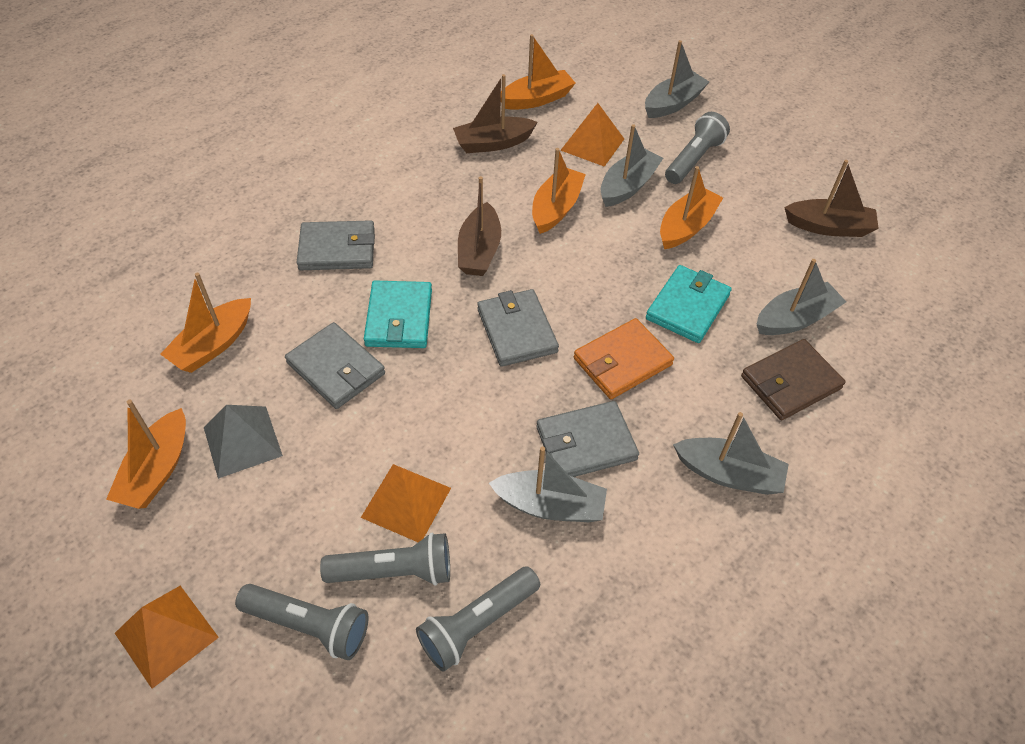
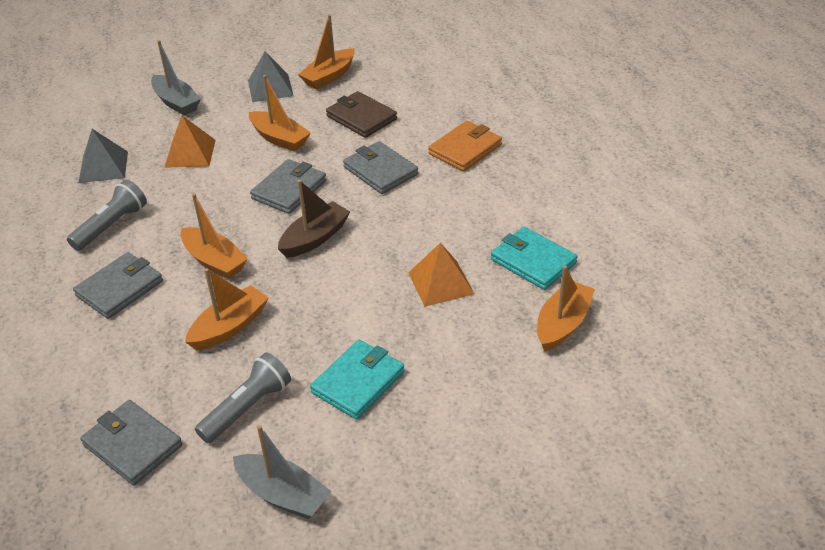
brown boat: 3 -> 1
grey boat: 5 -> 2
grey flashlight: 4 -> 2
grey pyramid: 1 -> 2
orange pyramid: 3 -> 2

